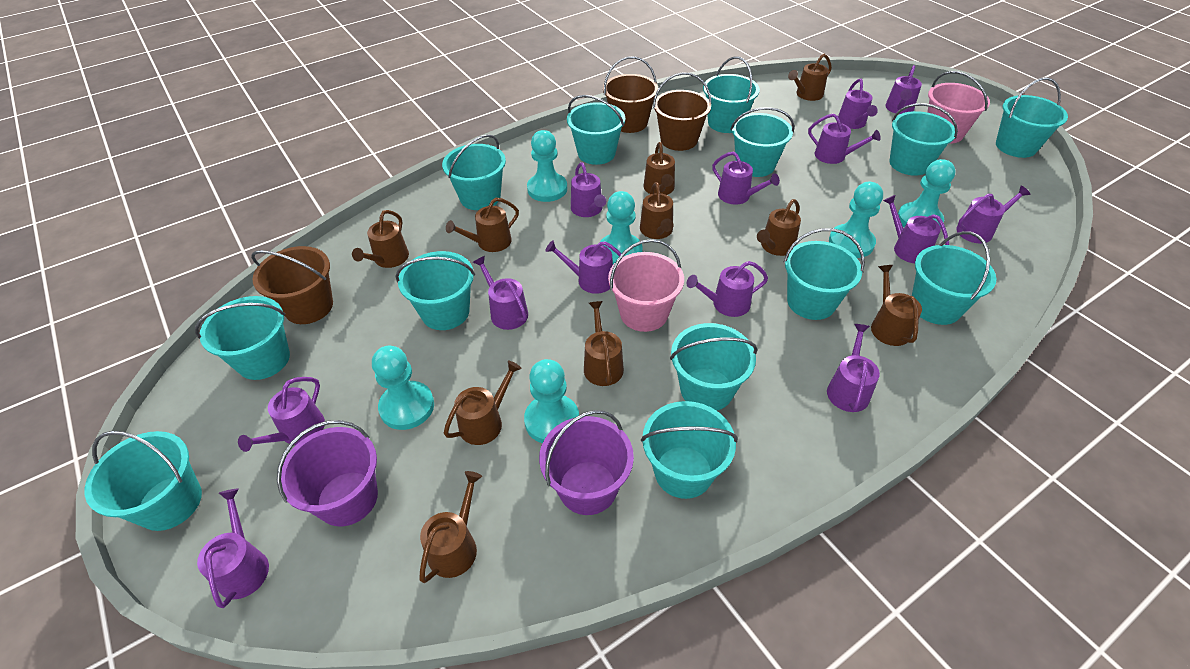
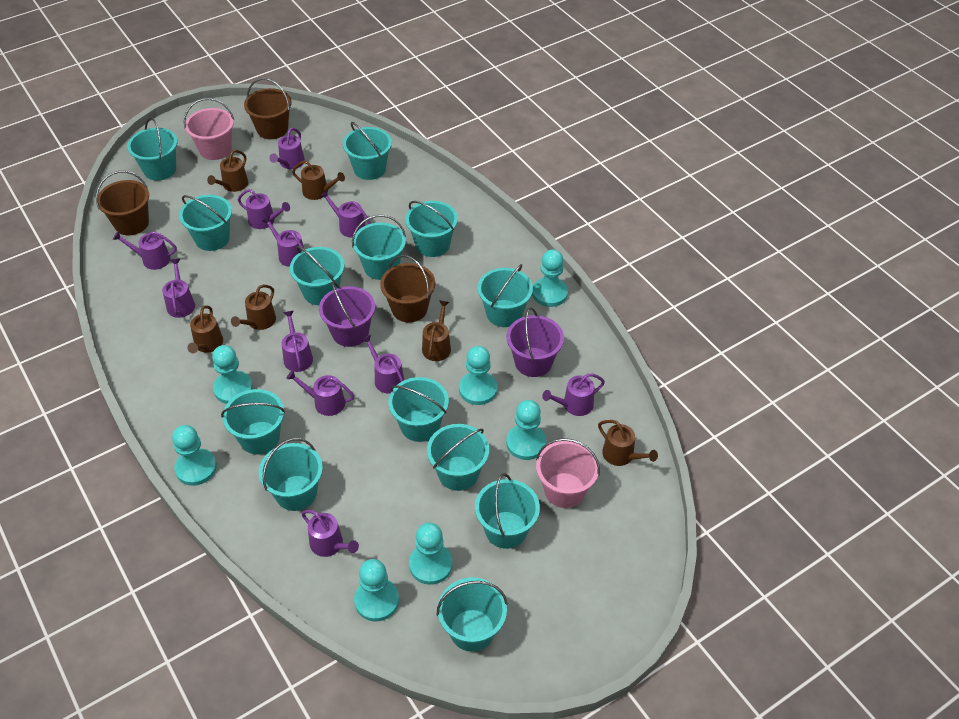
brown watering can: 10 -> 6
purple watering can: 13 -> 11
turquoise pawn: 6 -> 7

